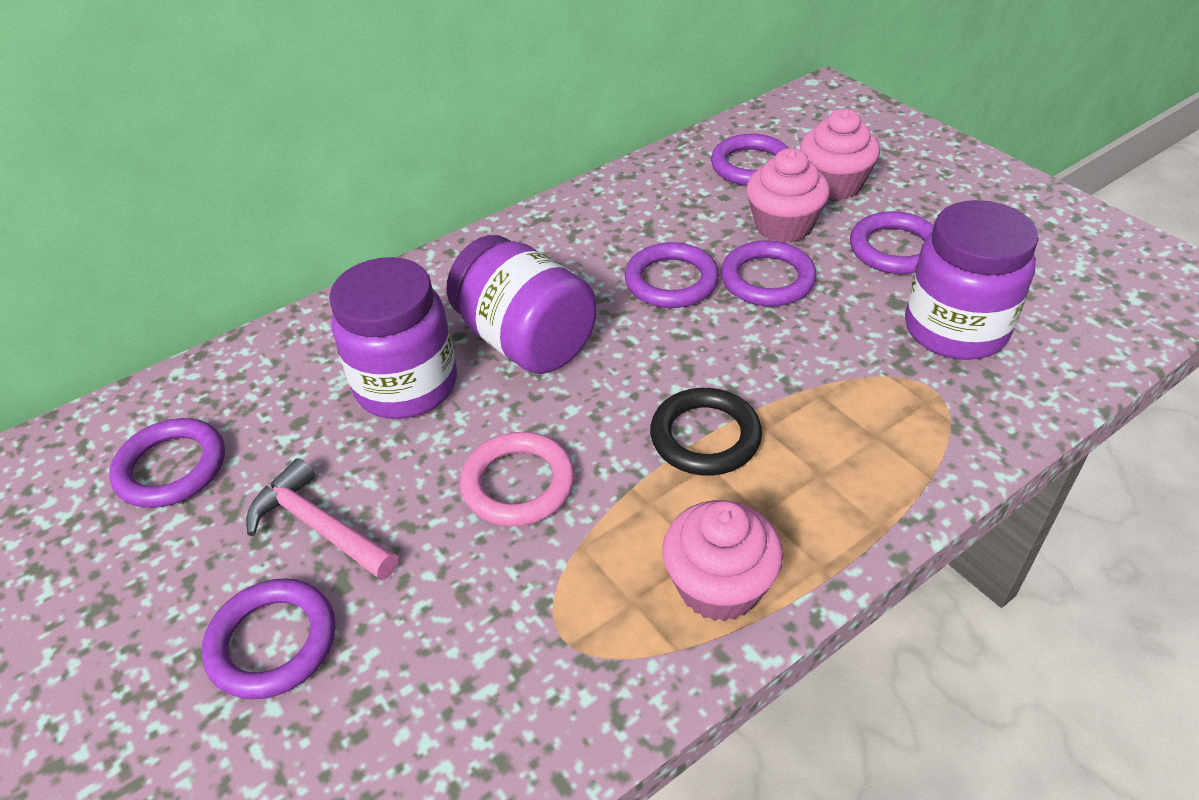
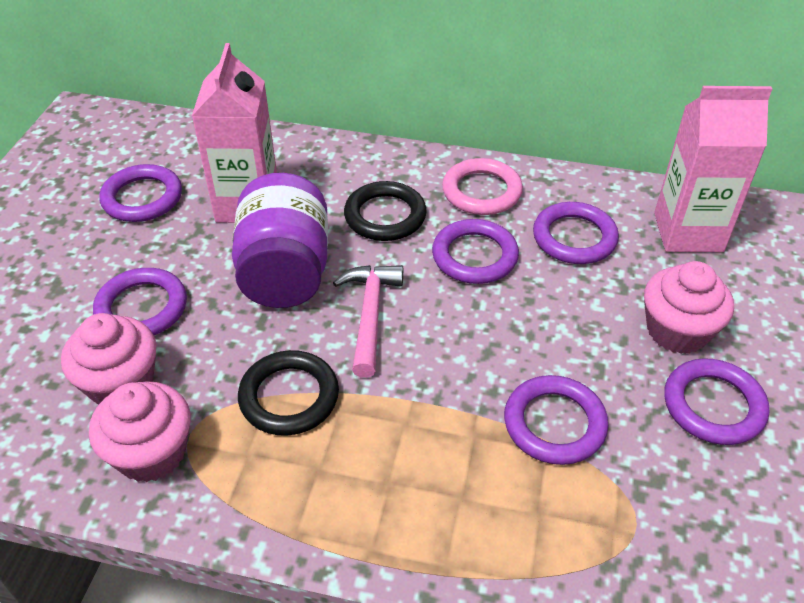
black ring: 1 -> 2
pink carton: 0 -> 2
purple jar: 3 -> 1

